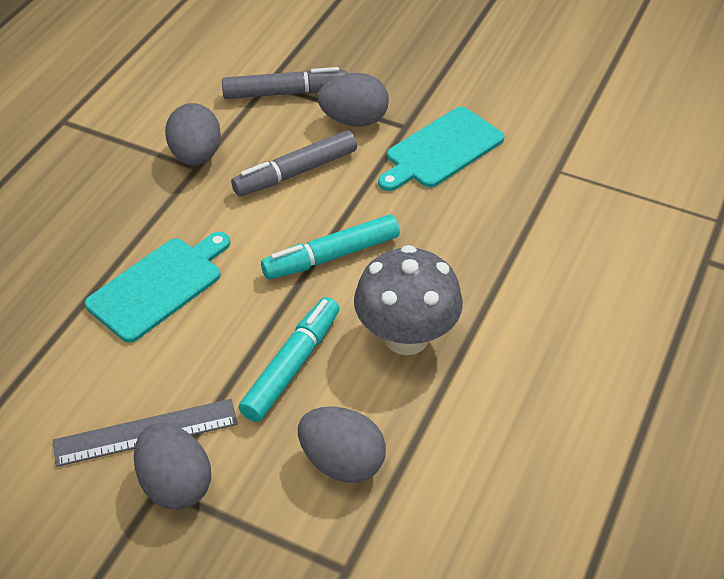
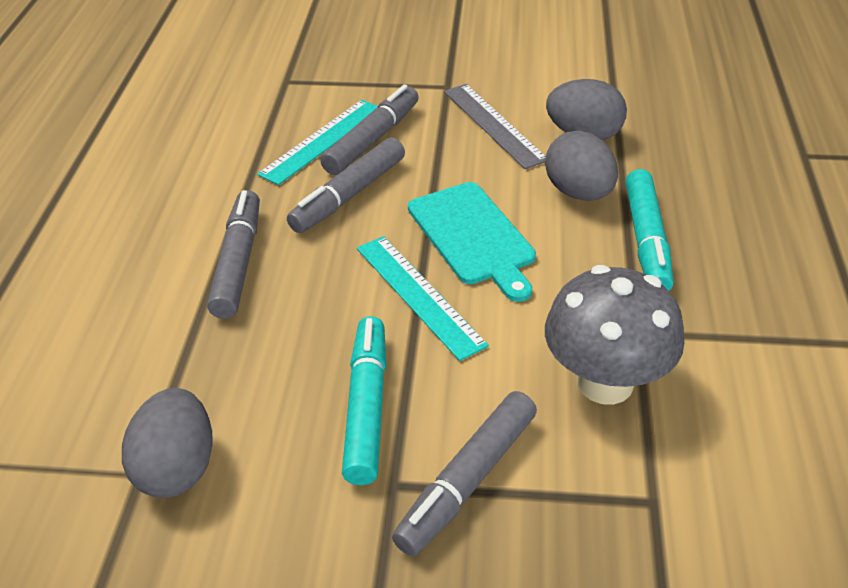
grey egg: 4 -> 3
grey marker: 2 -> 4
turquoise cutting board: 2 -> 1
turquoise ruler: 0 -> 2

